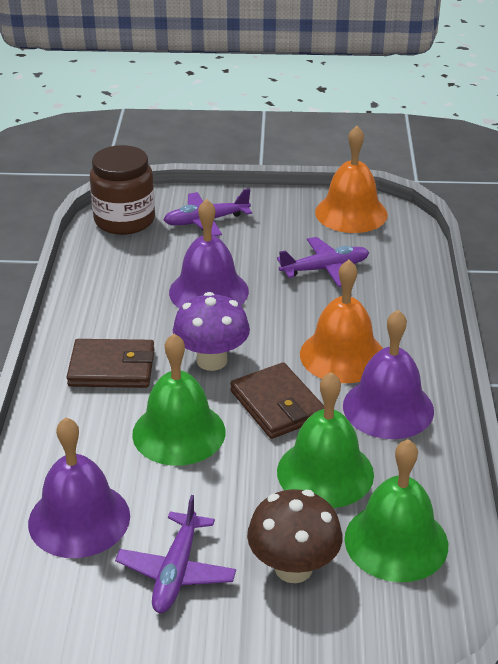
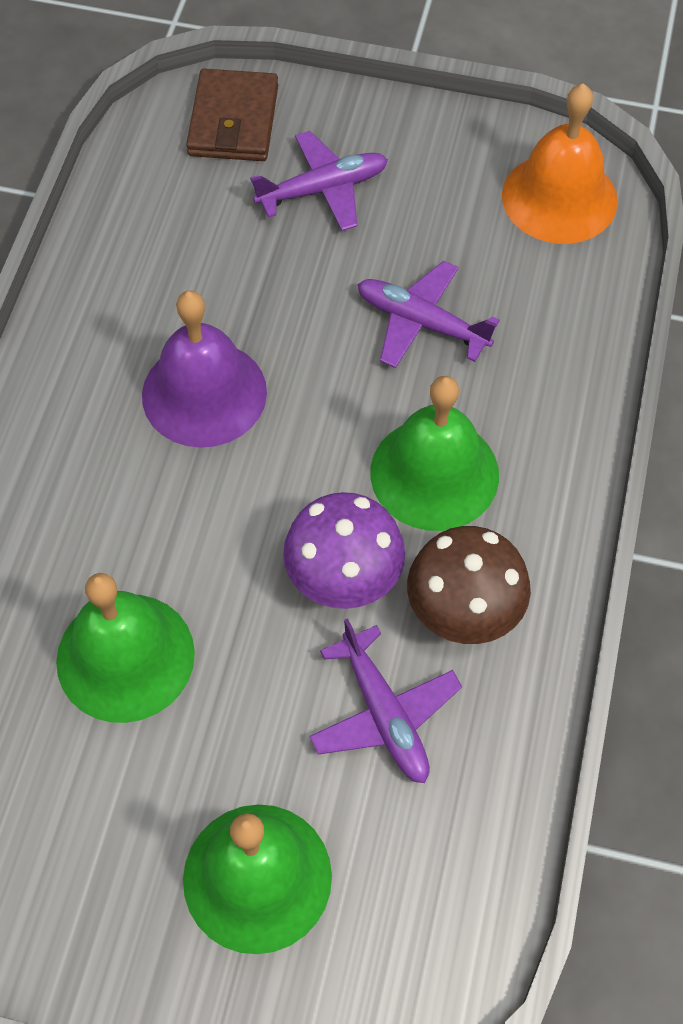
brown jar: 1 -> 0
brown wallet: 2 -> 1
orange bell: 2 -> 1
purple bell: 3 -> 1

